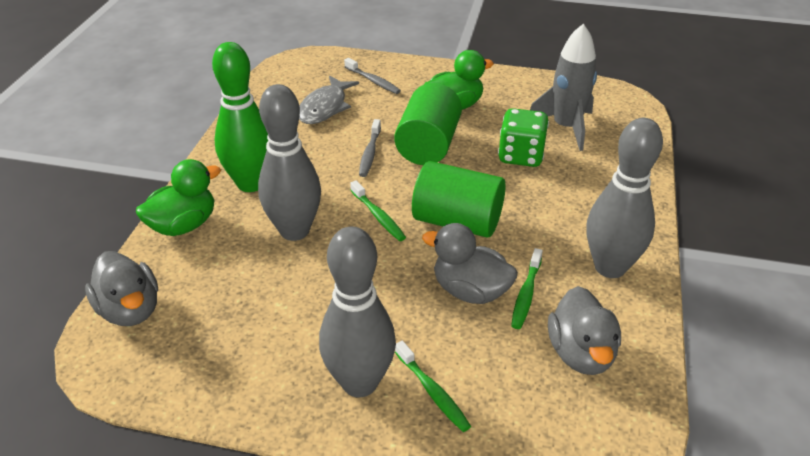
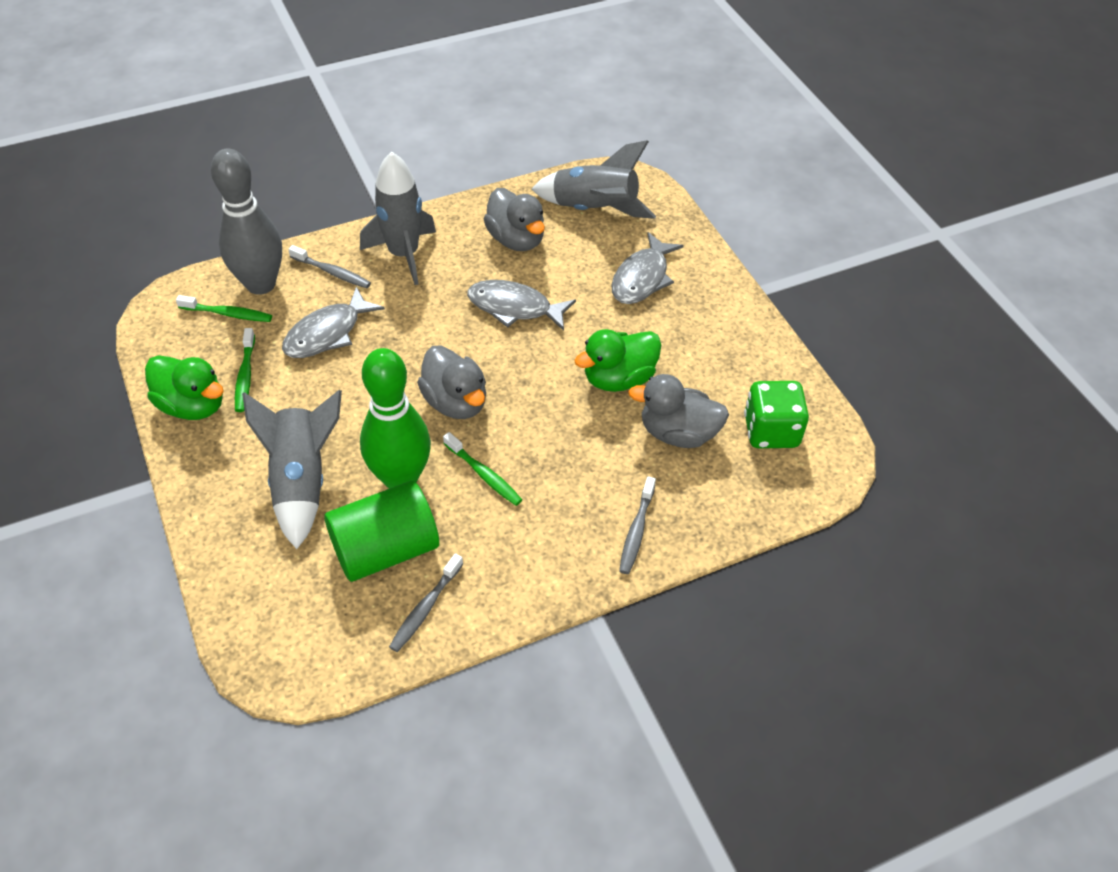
green cylinder: 2 -> 1
grey bowling pin: 3 -> 1
grey fish: 1 -> 3
grey rocket: 1 -> 3
grey toothbrush: 2 -> 3

